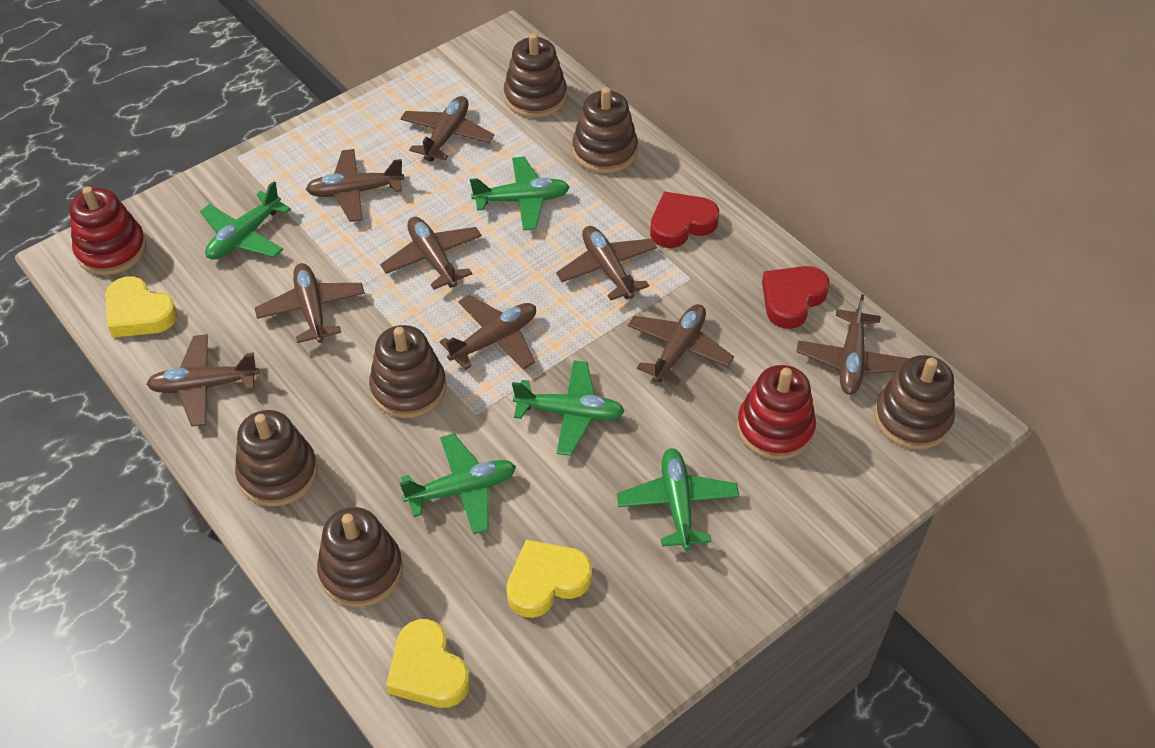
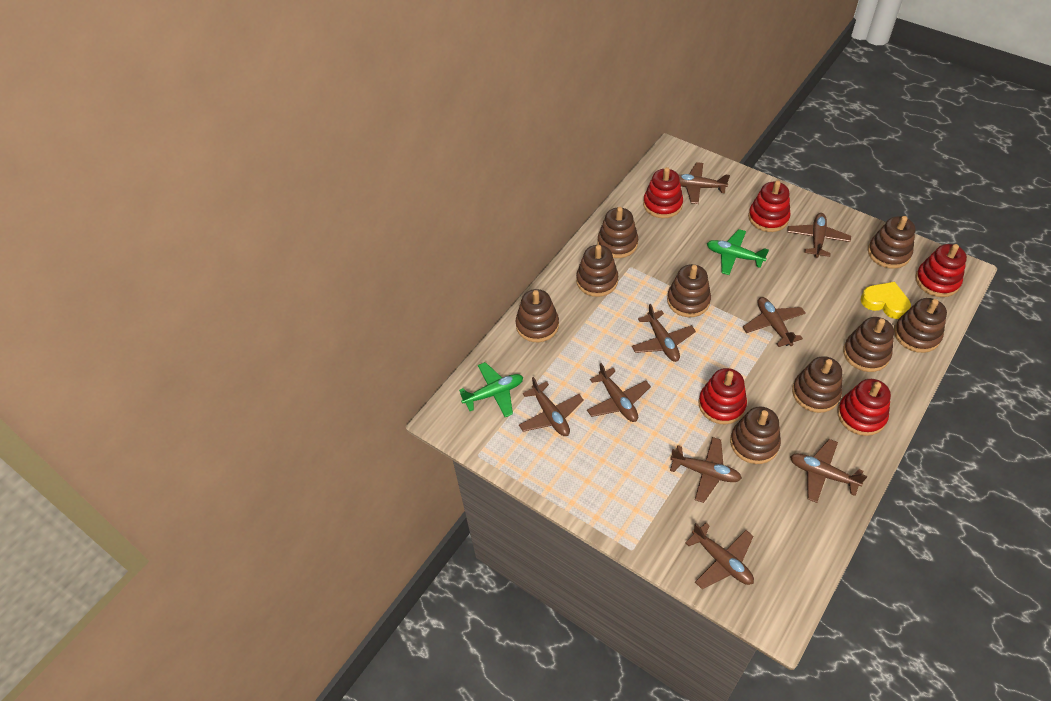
brown stacking toy: 6 -> 9
green plane: 5 -> 2
red heart: 2 -> 0
red stacking toy: 2 -> 5
yellow heart: 3 -> 1

